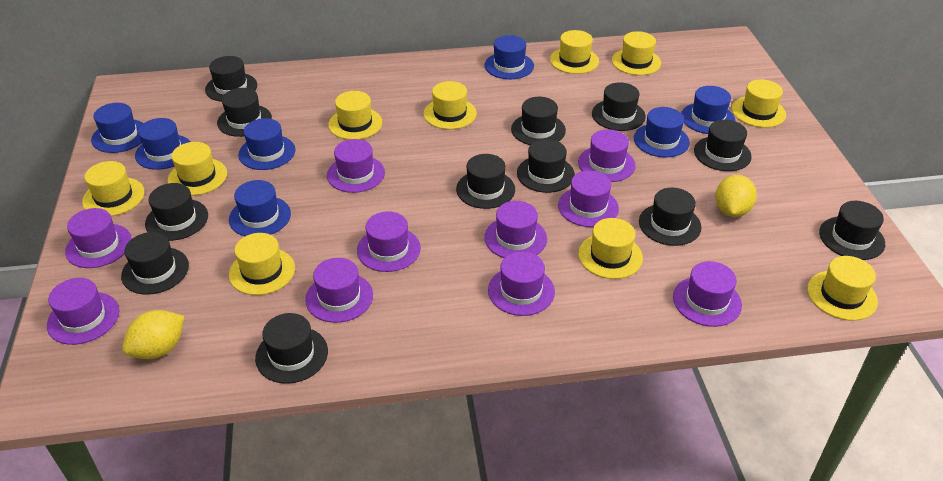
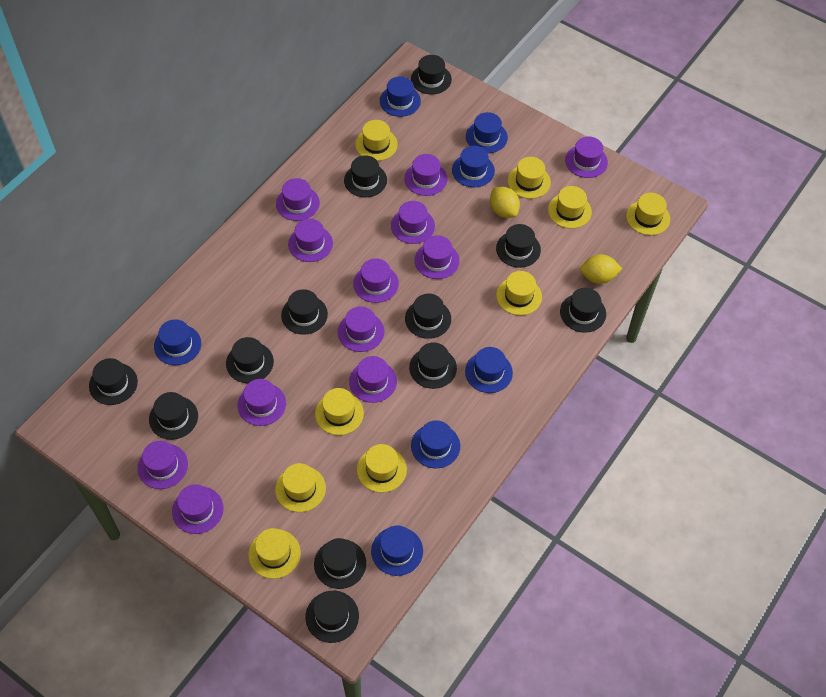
purple hat: 10 -> 12
yellow hat: 10 -> 9

